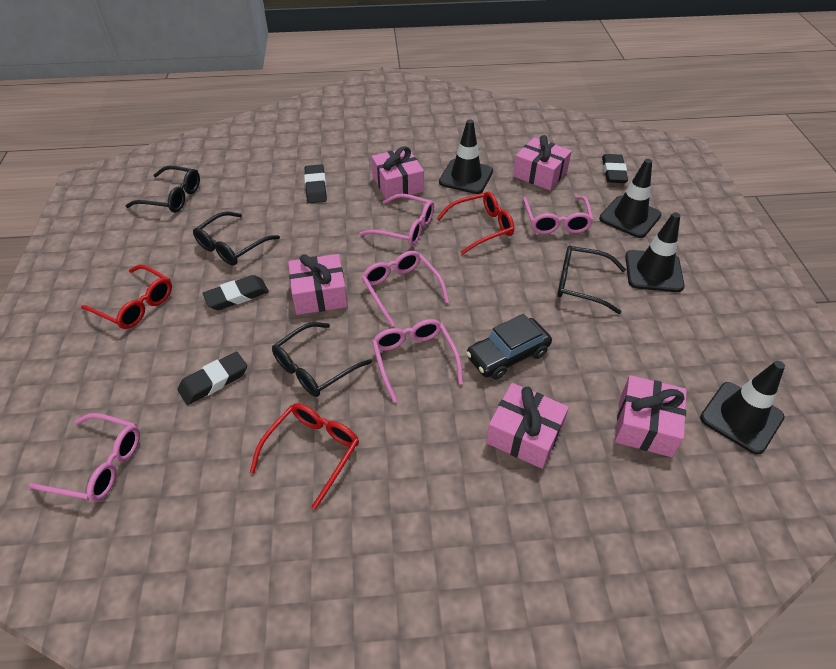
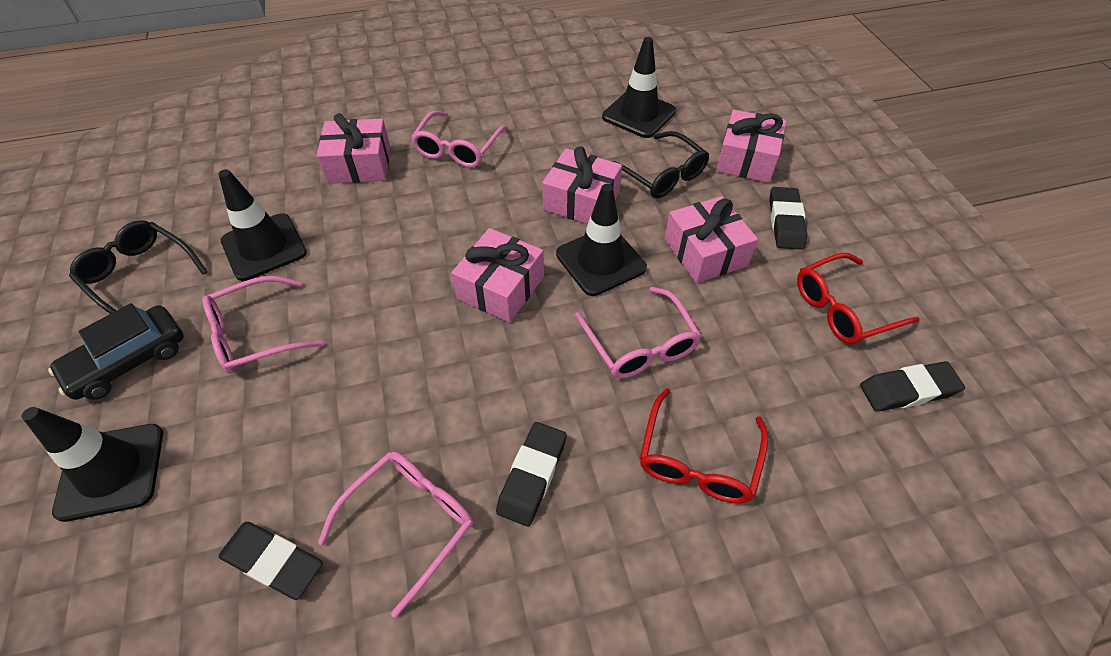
black glasses: 4 -> 2
pink glasses: 5 -> 4
red glasses: 3 -> 2

